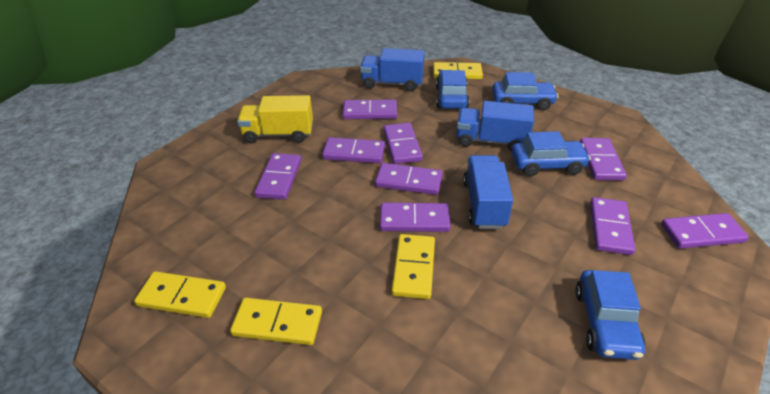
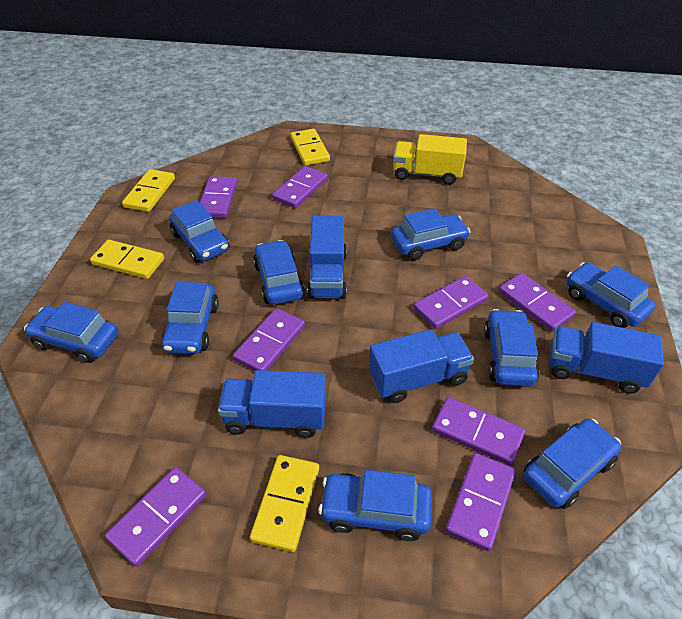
blue car: 4 -> 9
blue truck: 3 -> 4
purple domino: 9 -> 8

